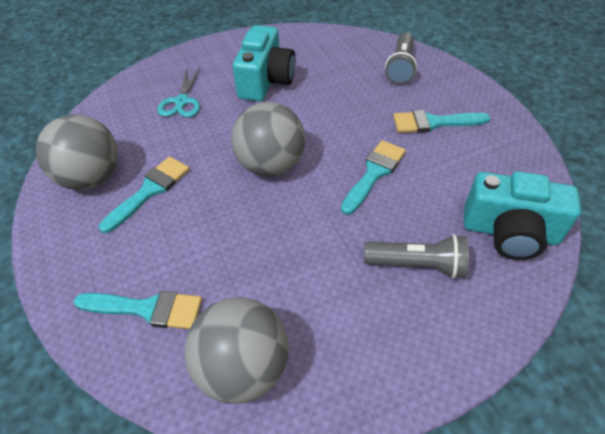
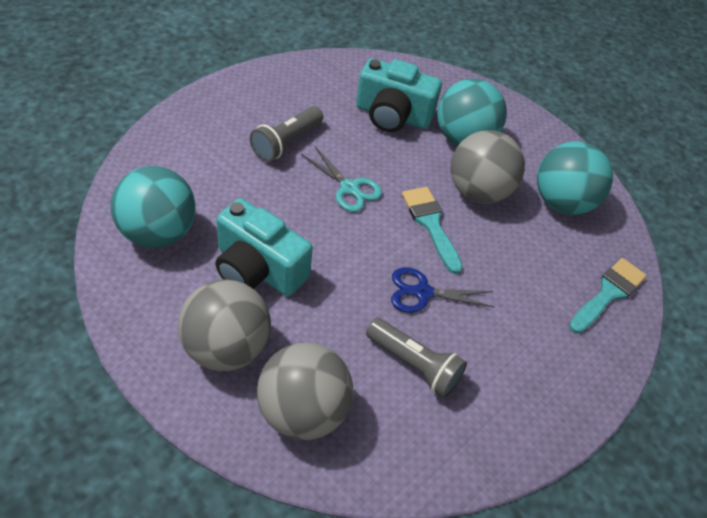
blue scissors: 0 -> 1
turquoise ball: 0 -> 3
turquoise brush: 4 -> 2

